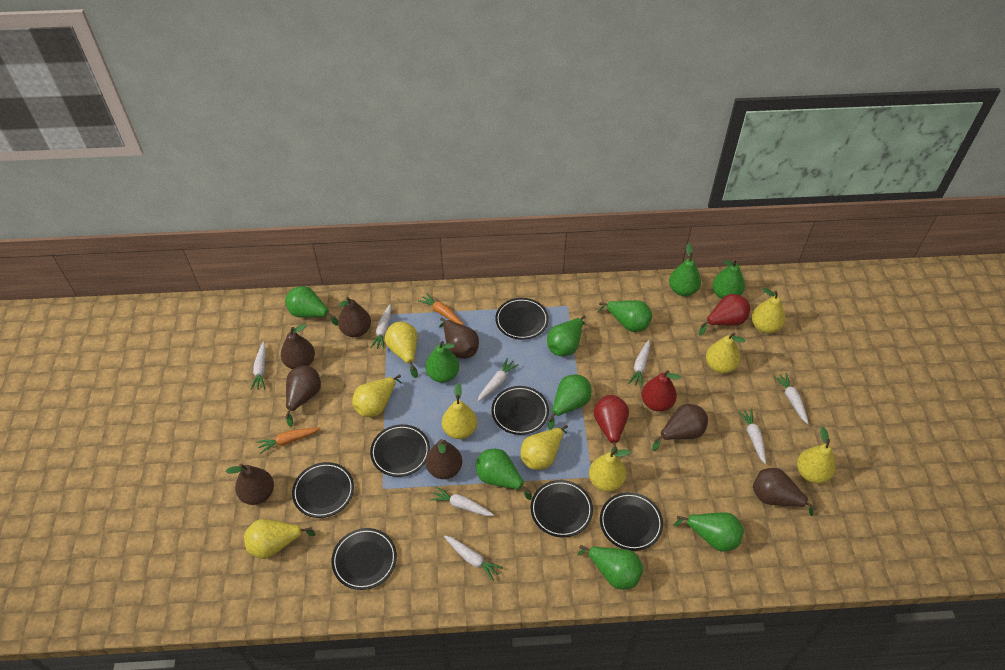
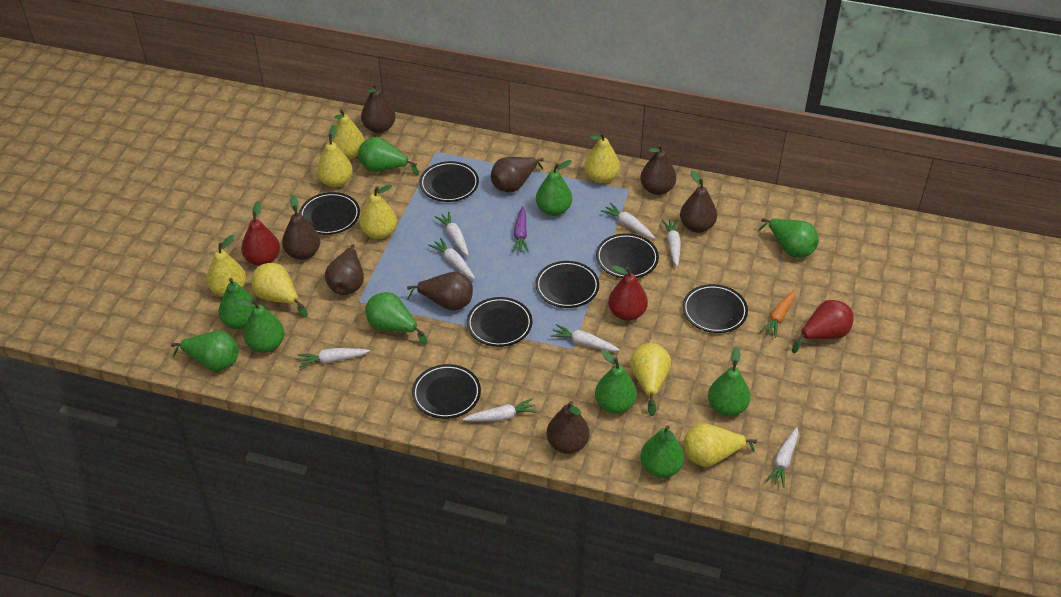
orange carrot: 2 -> 1
purple carrot: 0 -> 1
yellow pear: 9 -> 8

